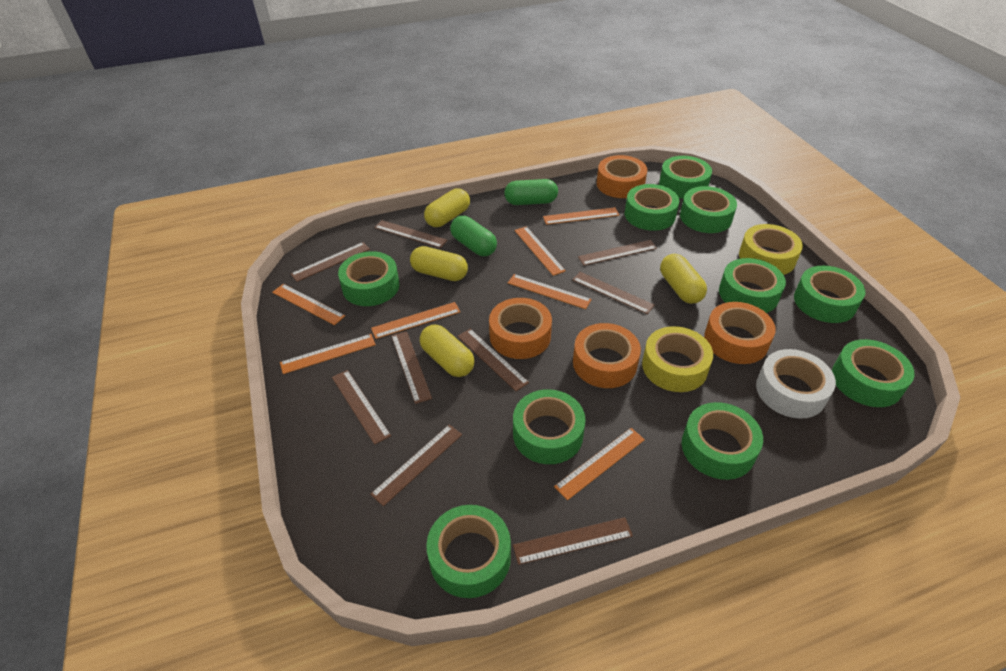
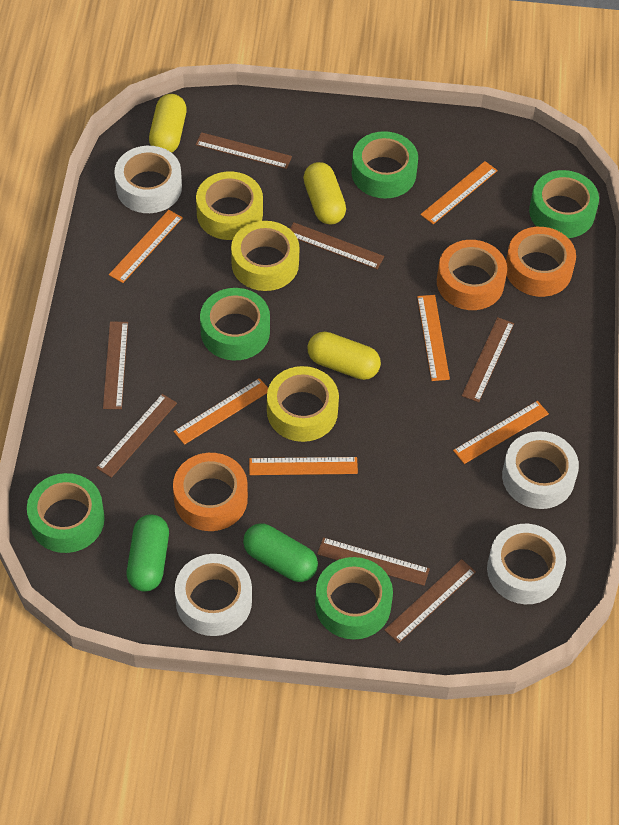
brown ruler: 9 -> 7
green tape: 10 -> 5
orange ruler: 7 -> 6
orange tape: 4 -> 3
white tape: 1 -> 4
yellow capsule: 4 -> 3
yellow tape: 2 -> 3

